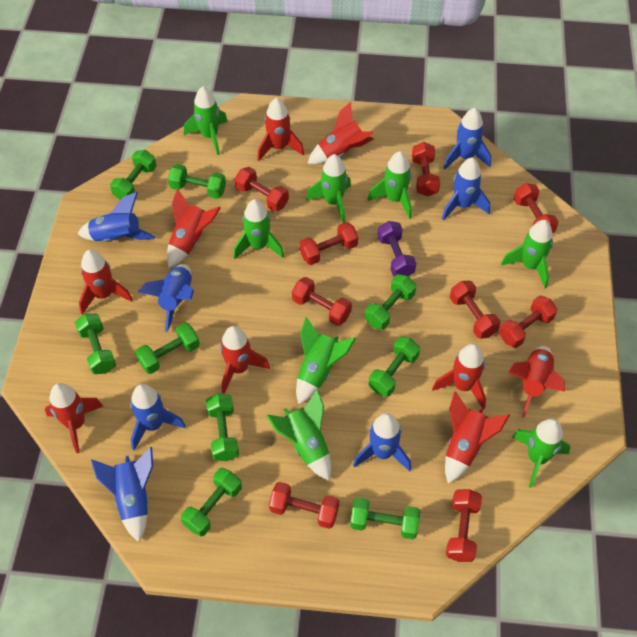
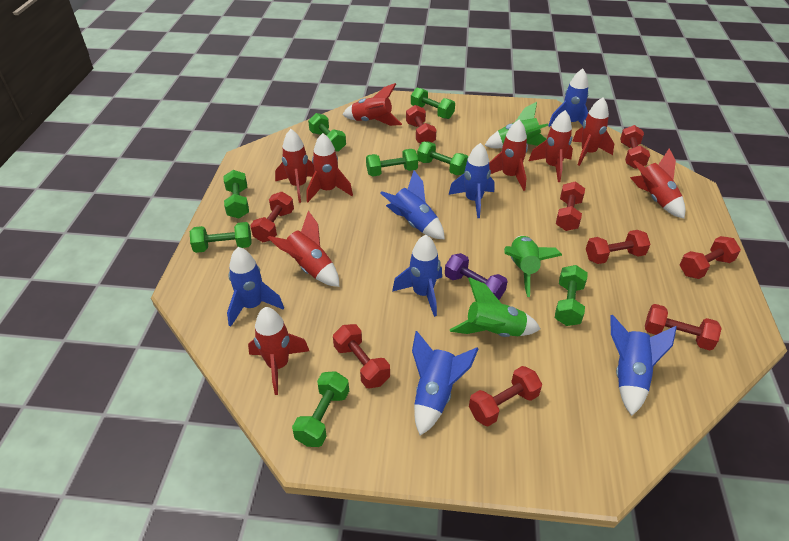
green dumbbell: 9 -> 8
green rocket: 8 -> 3

